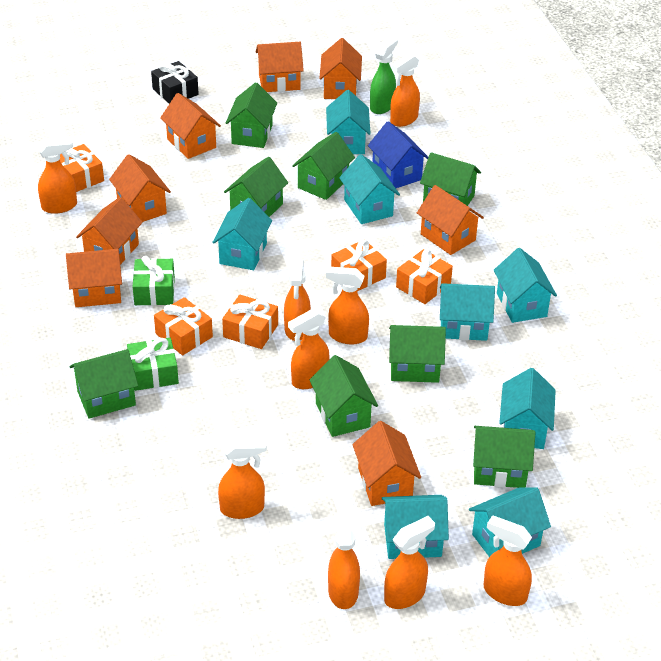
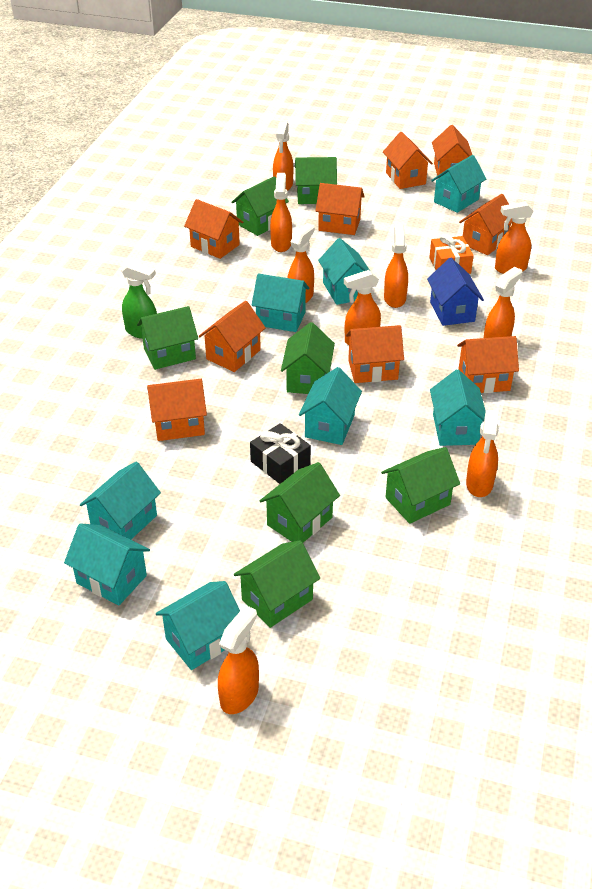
green gift: 2 -> 0
green house: 8 -> 7
orange gift: 5 -> 1
orange house: 8 -> 9

